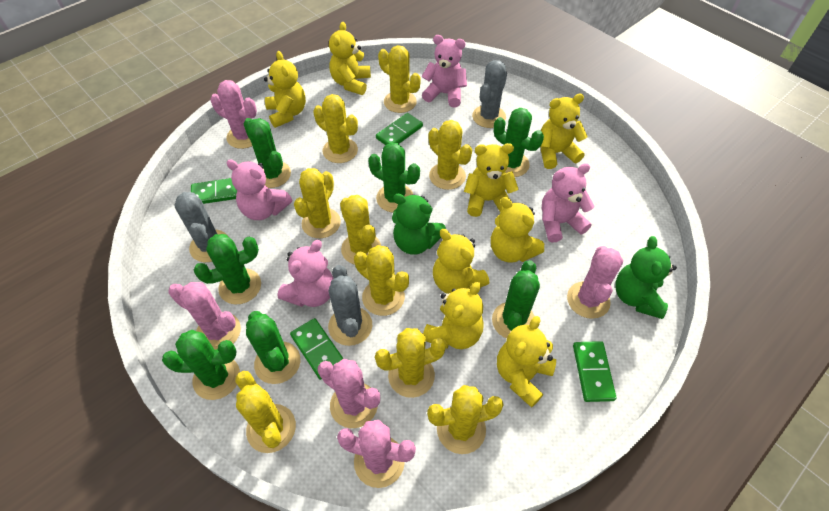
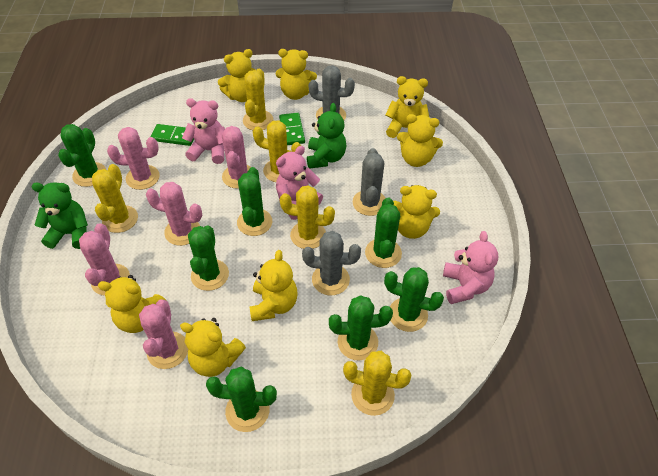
green domino: 4 -> 2
pink teddy bear: 4 -> 3
yellow cactus: 9 -> 5

